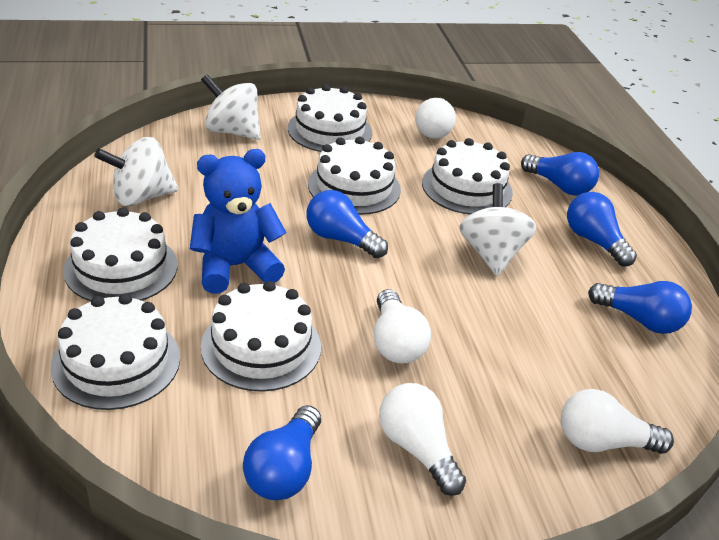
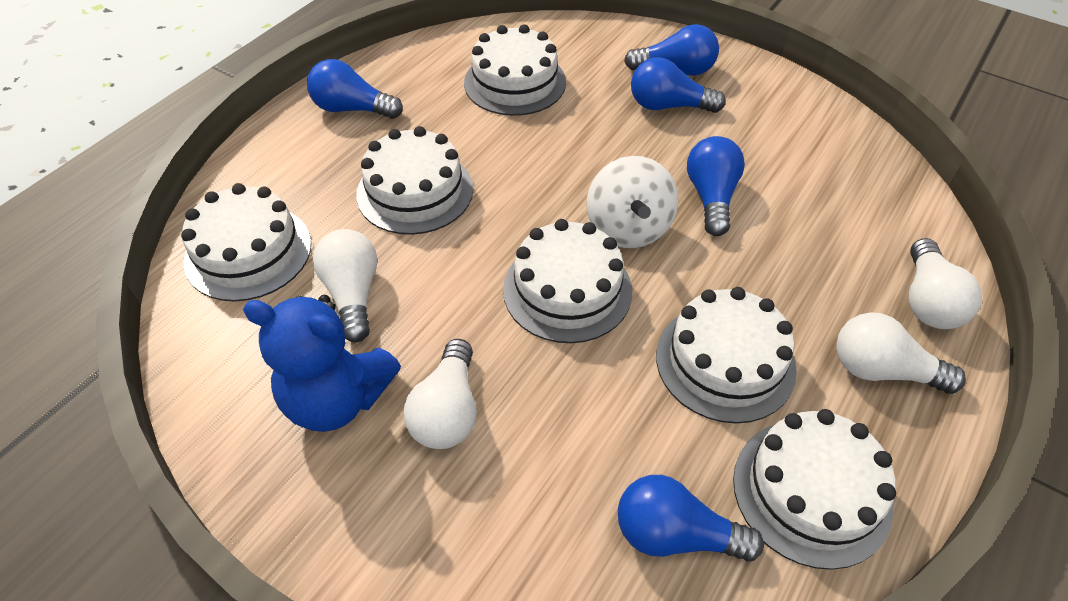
white spinning top: 3 -> 1

